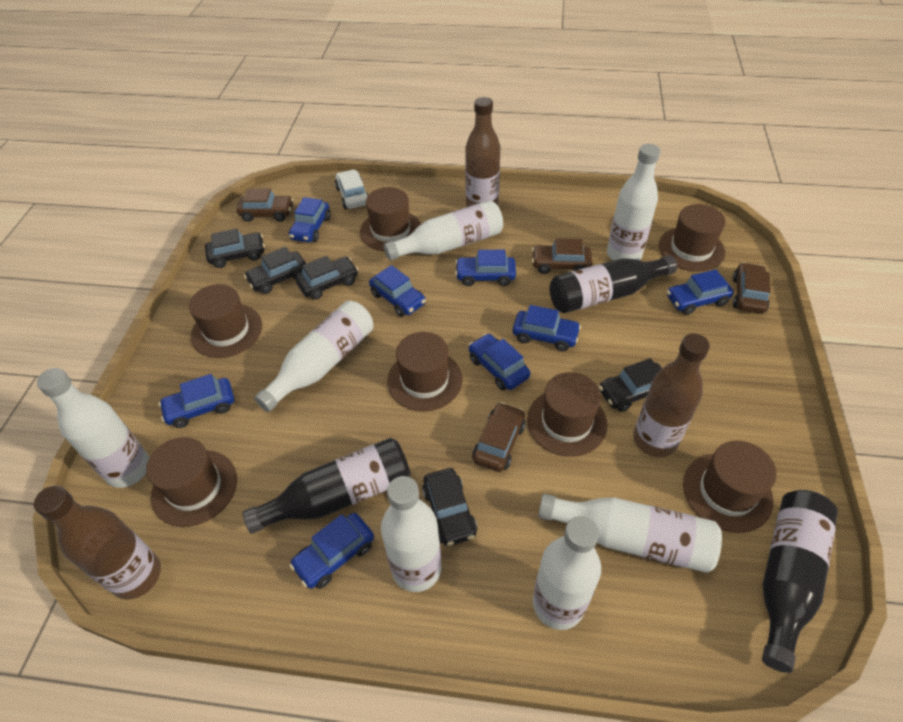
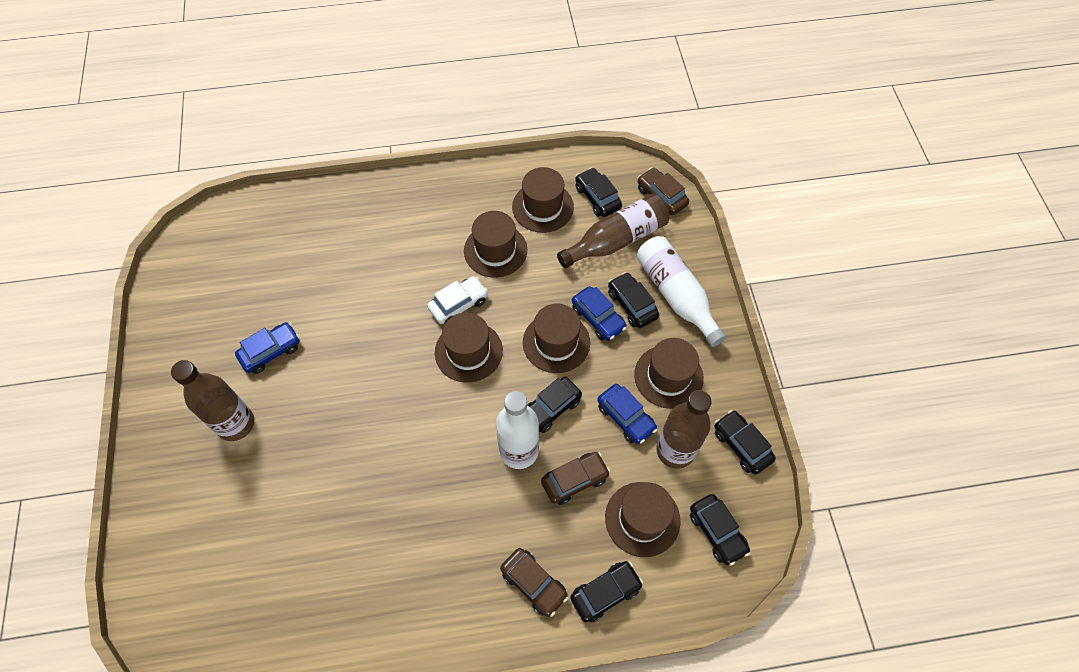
black bottle: 3 -> 0
black car: 5 -> 6
blue car: 8 -> 3
brown car: 4 -> 3
brown hat: 7 -> 6
white bottle: 7 -> 2

